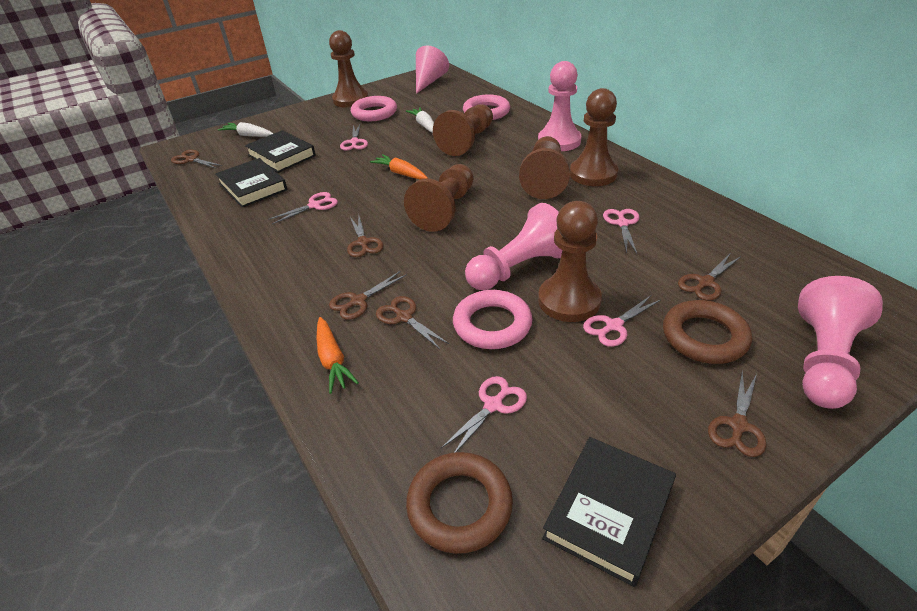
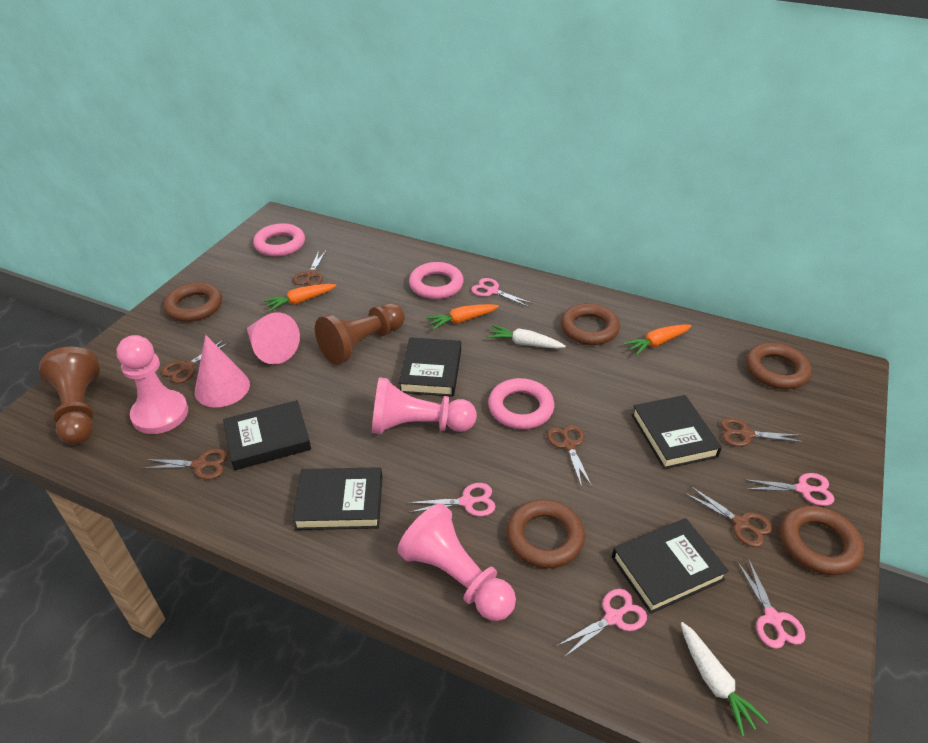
black book: 3 -> 5
brown pawn: 6 -> 2
brown ring: 2 -> 5
orange carrot: 2 -> 3
pink cone: 1 -> 2

